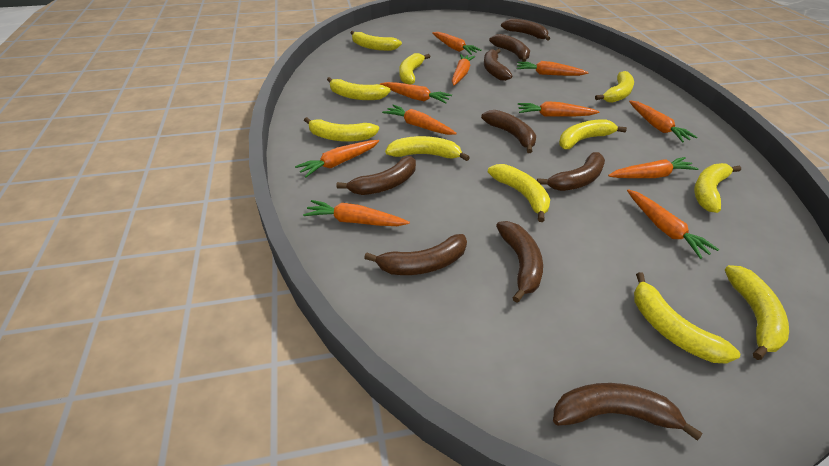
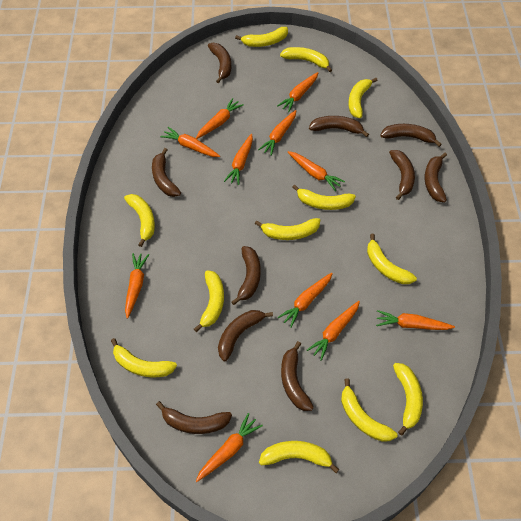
brown banana: 9 -> 10
yellow banana: 11 -> 12

